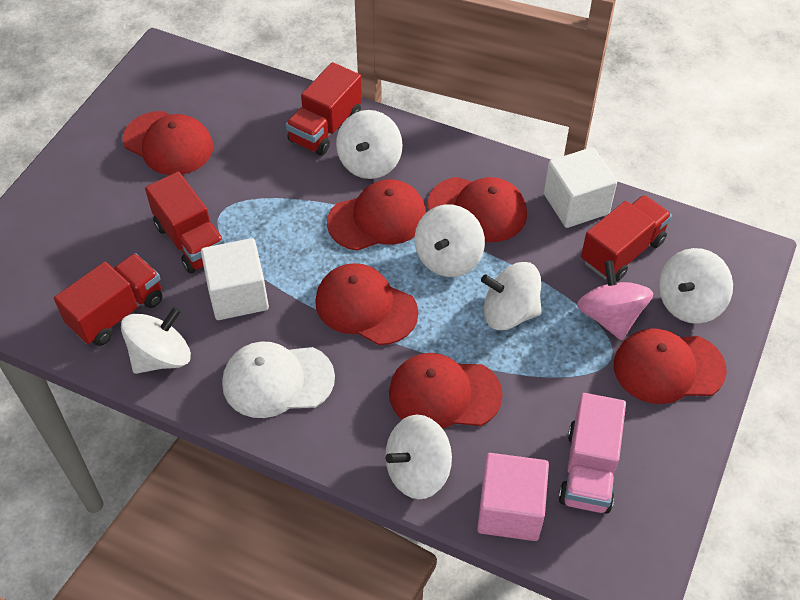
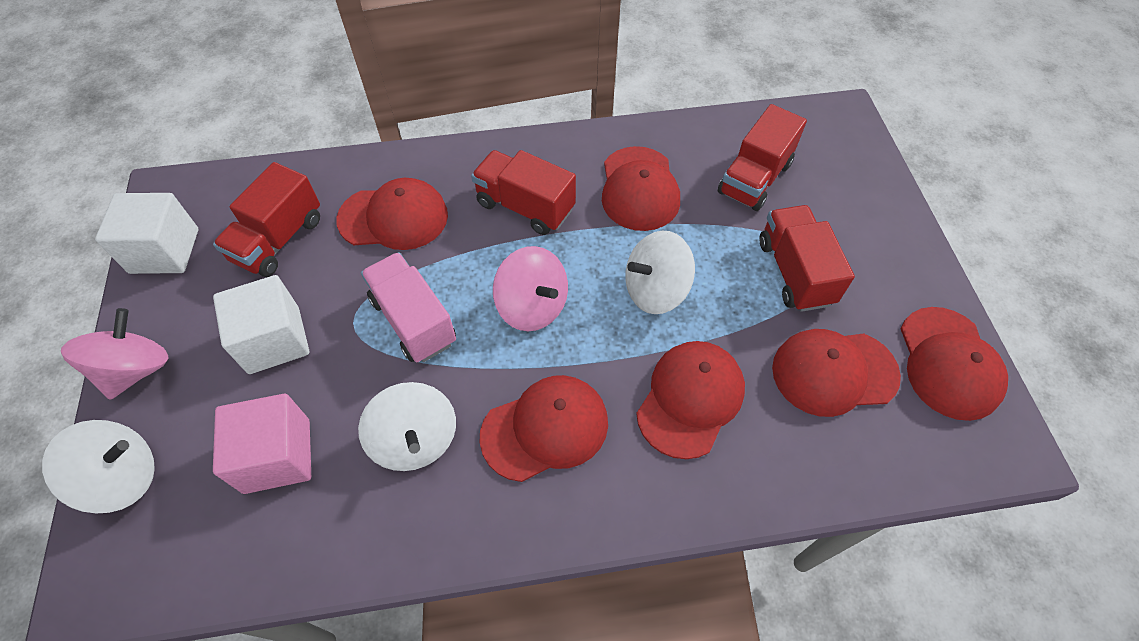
pink spinning top: 1 -> 2
white cap: 1 -> 0
white spinning top: 6 -> 3

